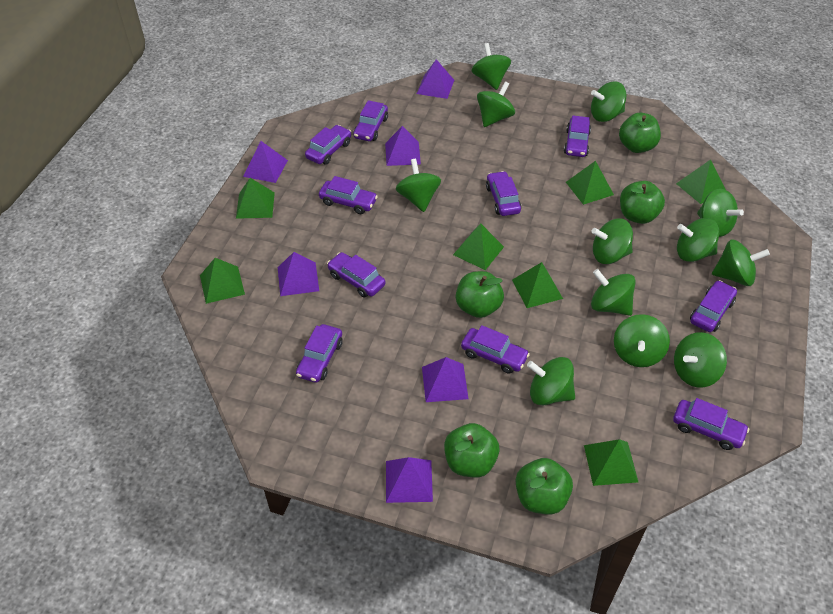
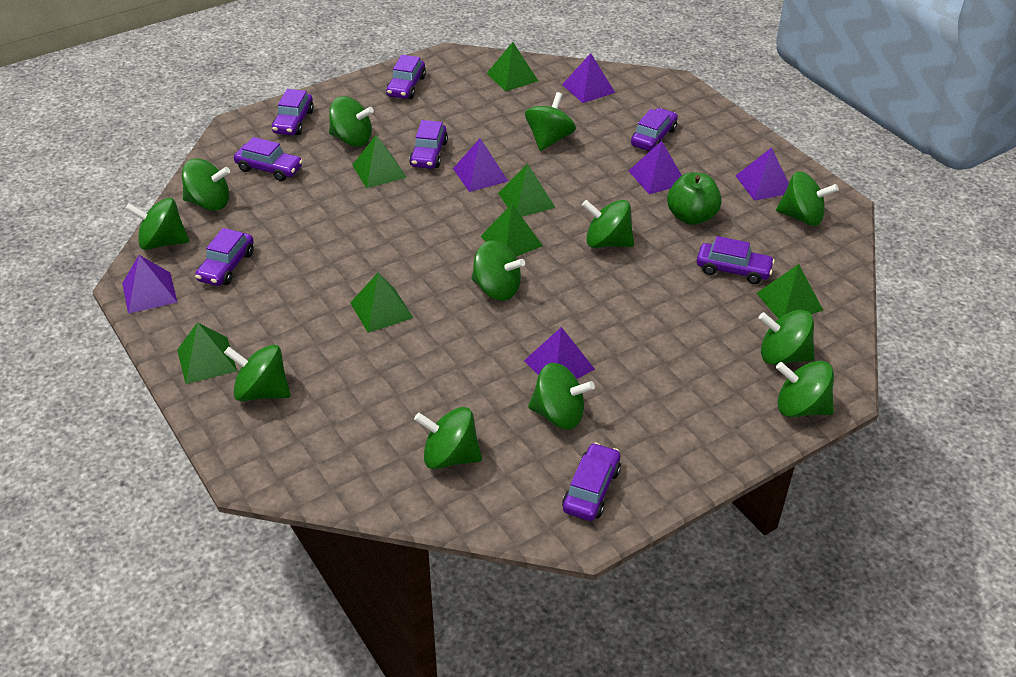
green apple: 5 -> 1
purple car: 10 -> 8

